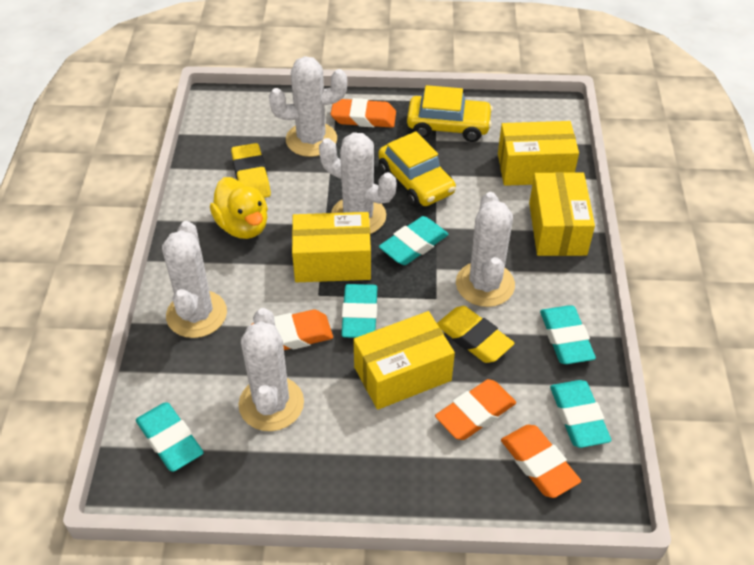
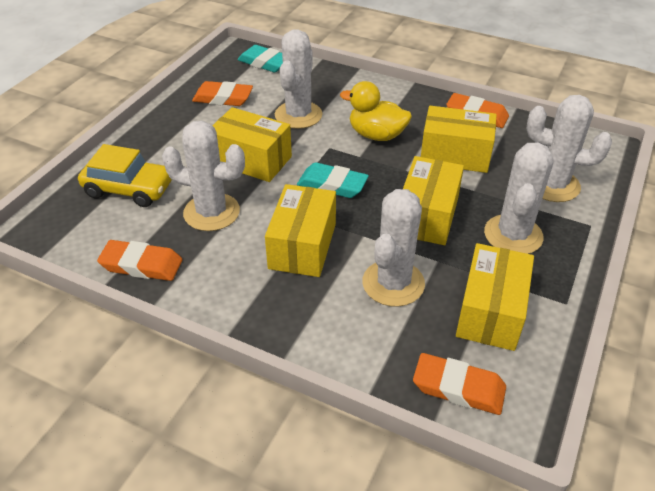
turquoise eraser: 5 -> 2
yellow box: 4 -> 5
yellow car: 2 -> 1
yellow eraser: 2 -> 0

